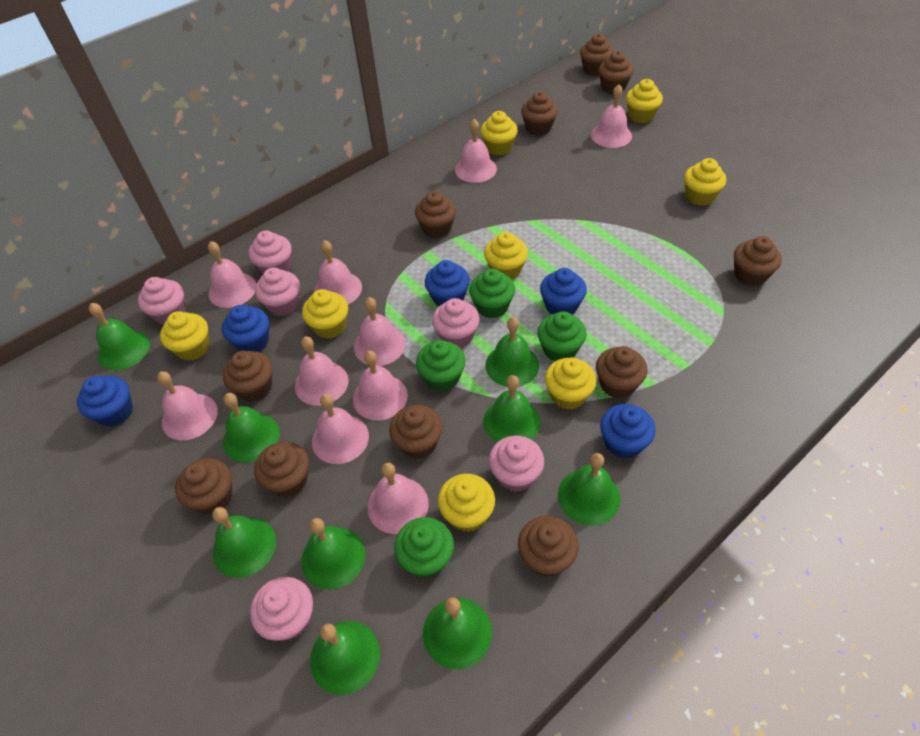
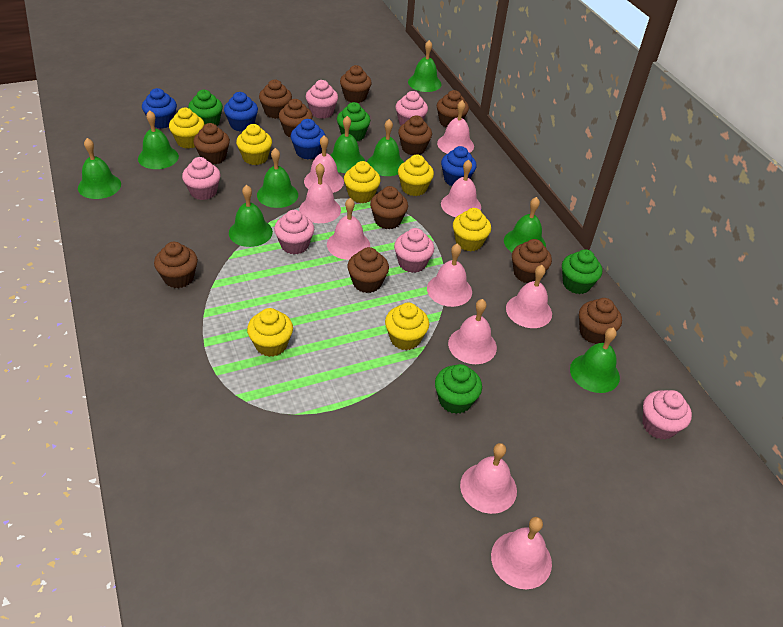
blue cupcake: 5 -> 4
yellow cupcake: 8 -> 7

